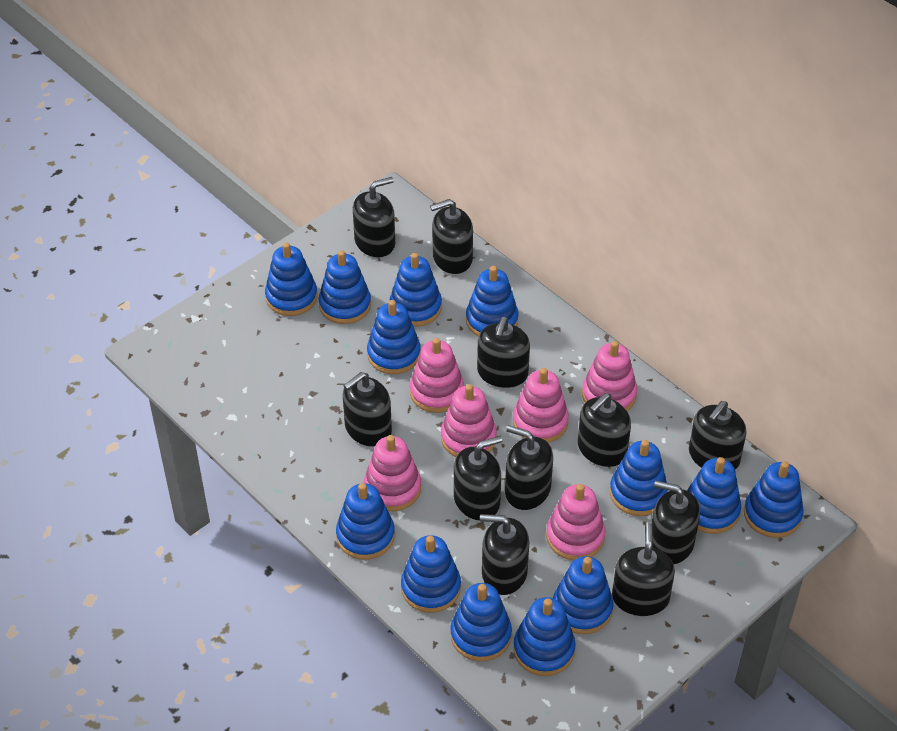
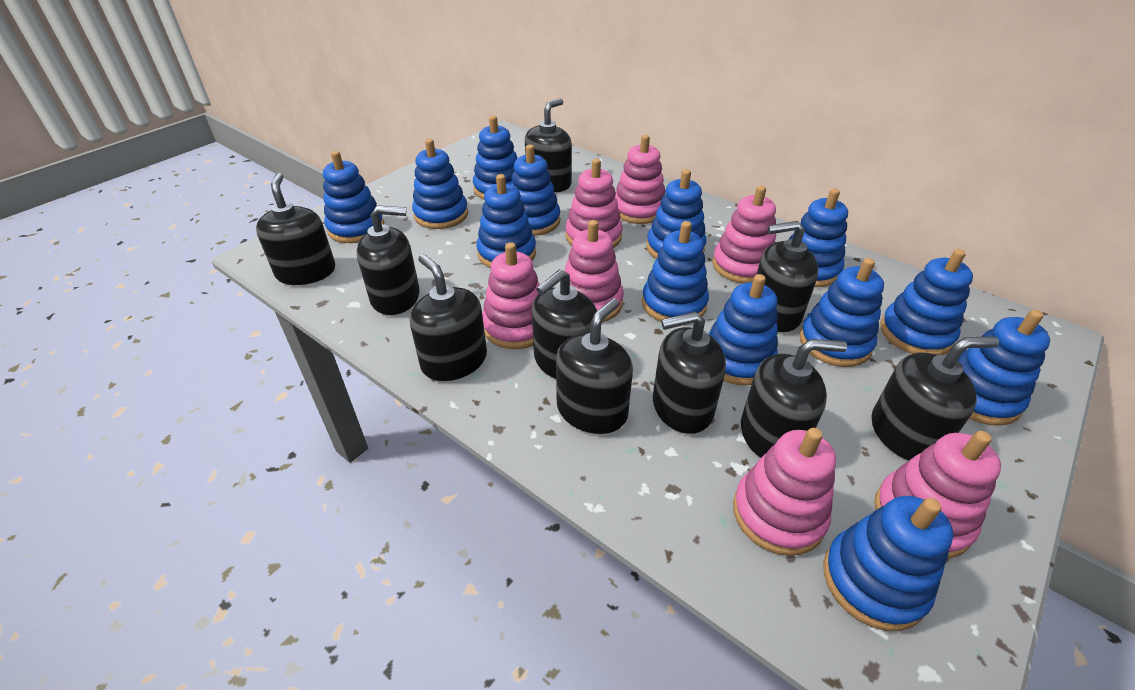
black soap dispenser: 11 -> 10
pink stacking toy: 6 -> 7

